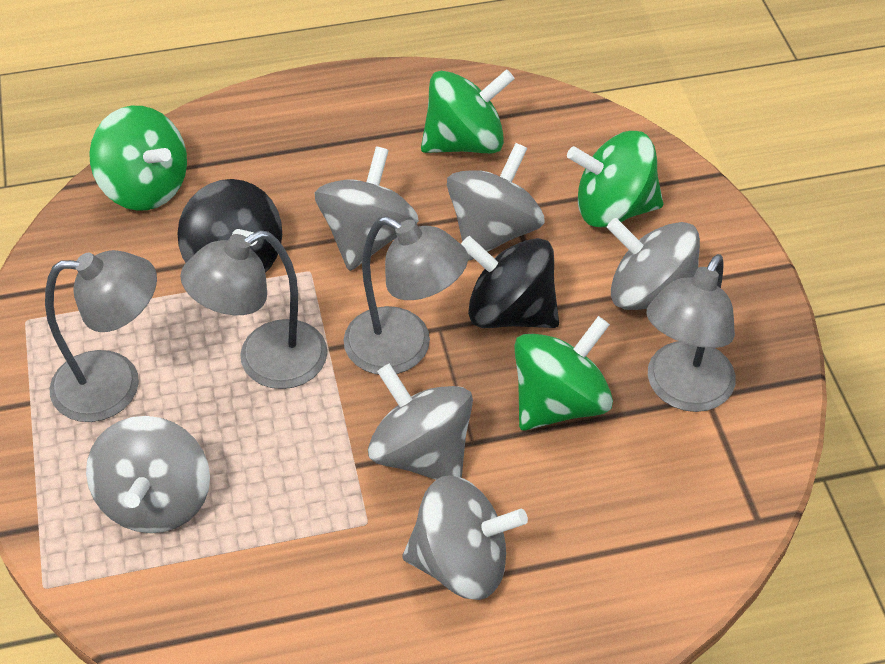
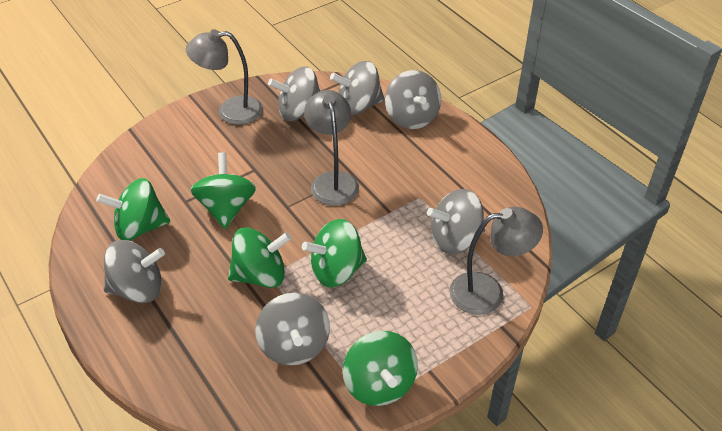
black spinning top: 2 -> 0
green spinning top: 4 -> 5
grey lamp: 4 -> 3

